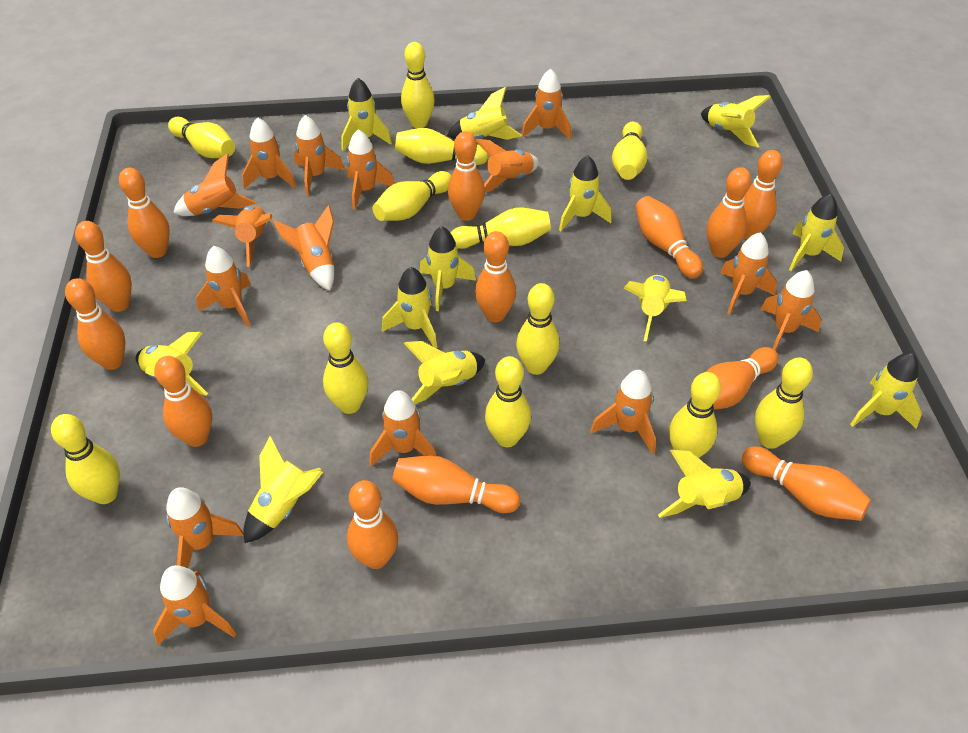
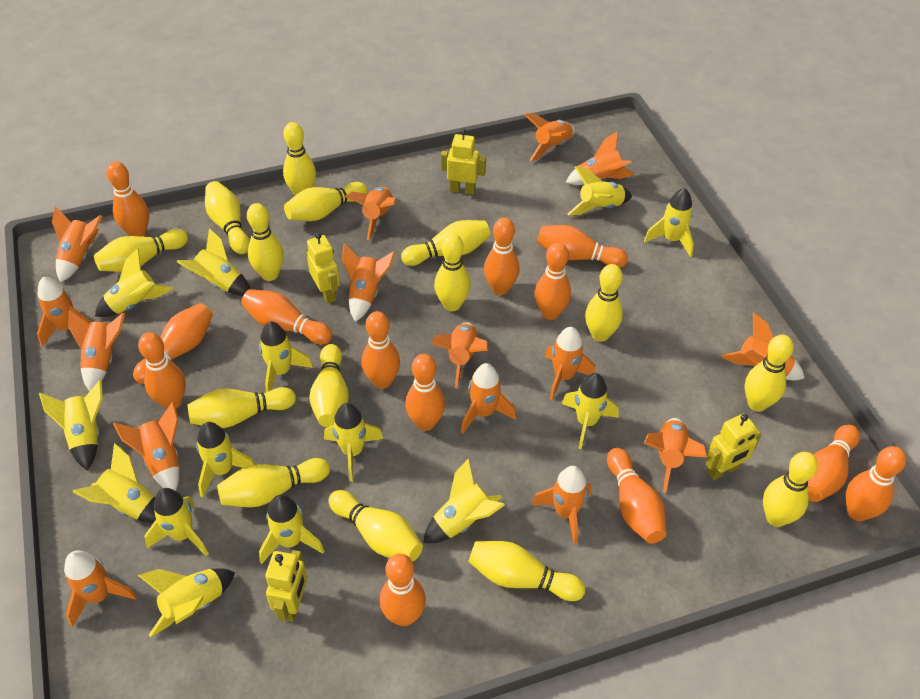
yellow bowling pin: 12 -> 15
yellow robot: 0 -> 4
yellow rocket: 13 -> 14

